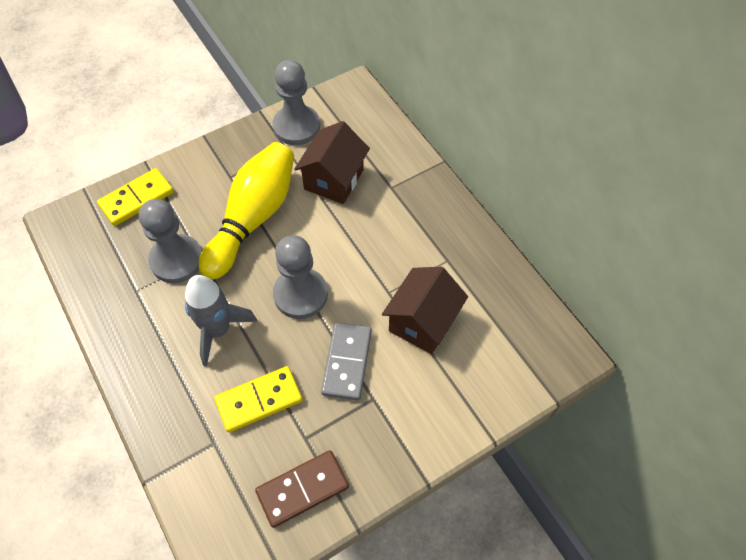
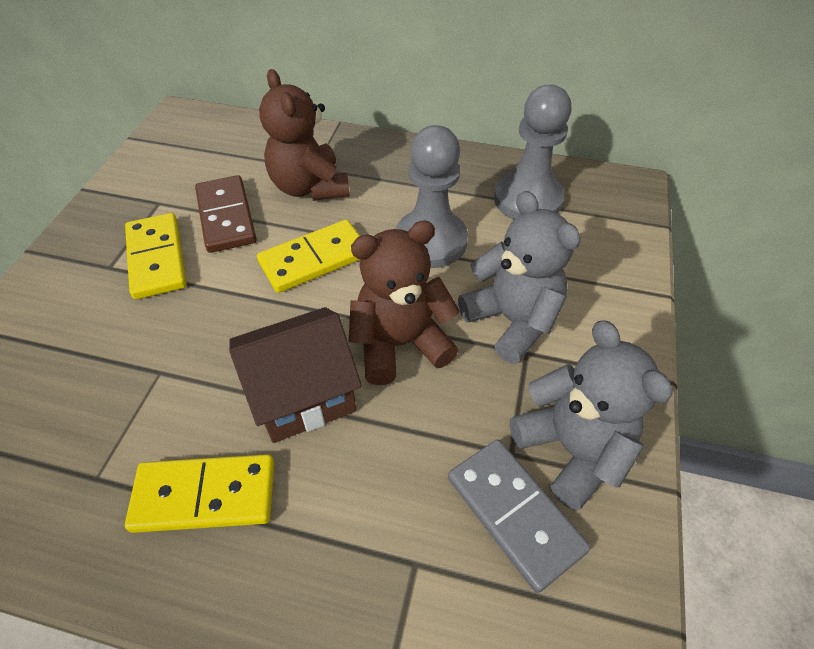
brown house: 2 -> 1
brown teddy bear: 0 -> 2
grey pawn: 3 -> 2
grey rocket: 1 -> 0
grey teddy bear: 0 -> 2
yellow bowling pin: 1 -> 0
yellow domino: 2 -> 3

